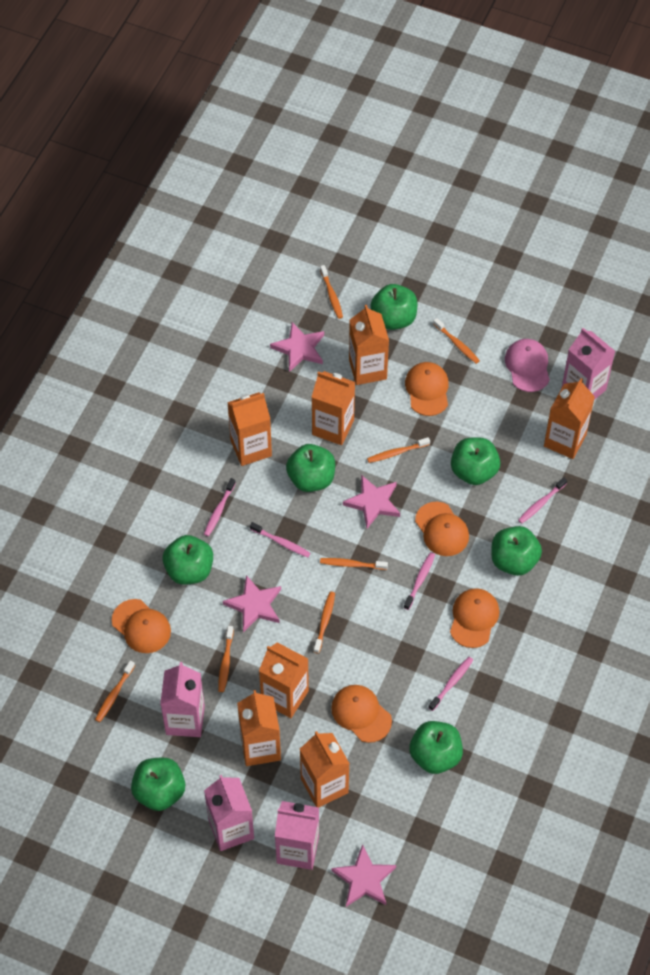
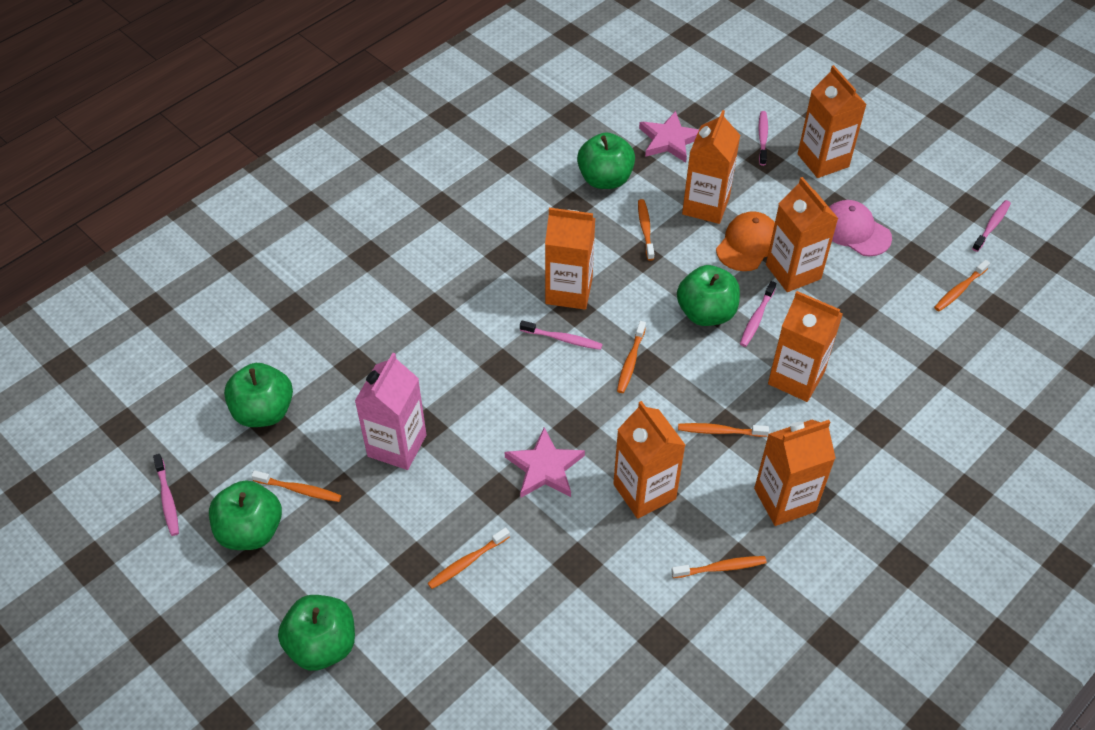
green apple: 7 -> 5
orange cap: 5 -> 1
pink carton: 4 -> 1
pink star: 4 -> 2

